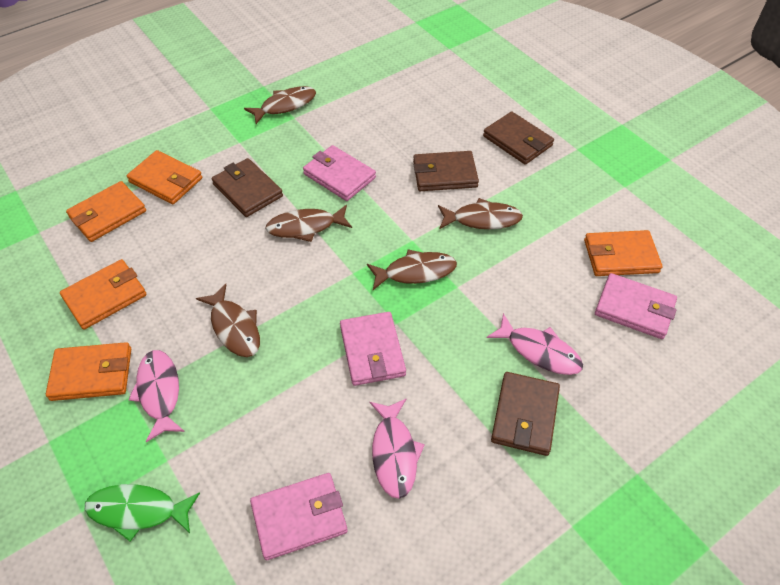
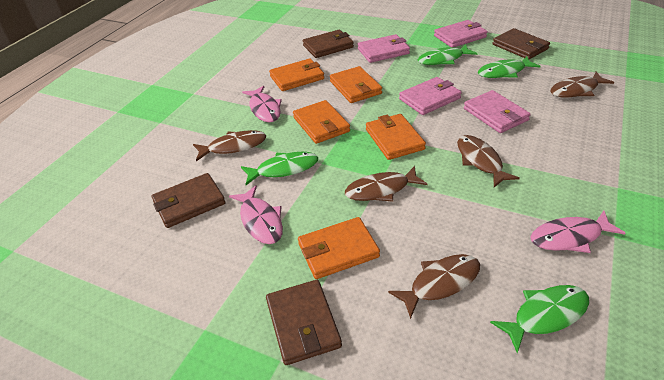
green fish: 1 -> 4

